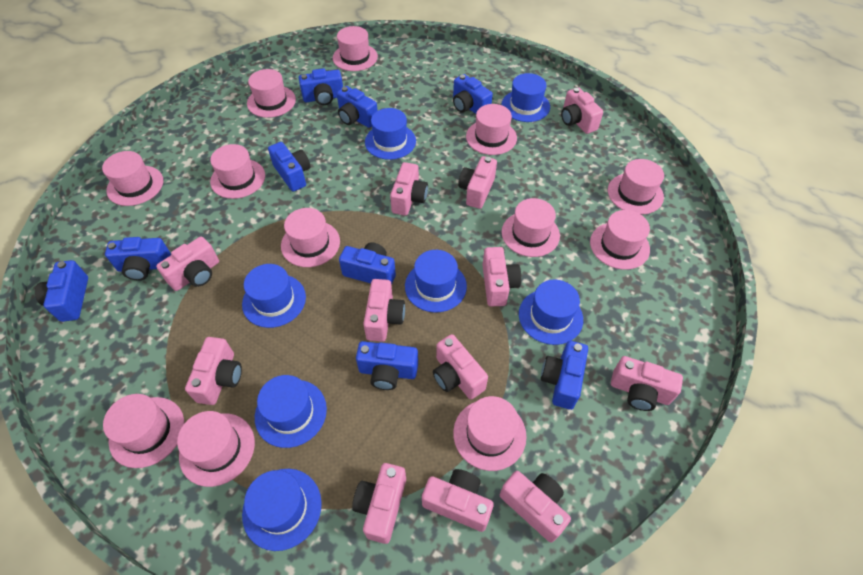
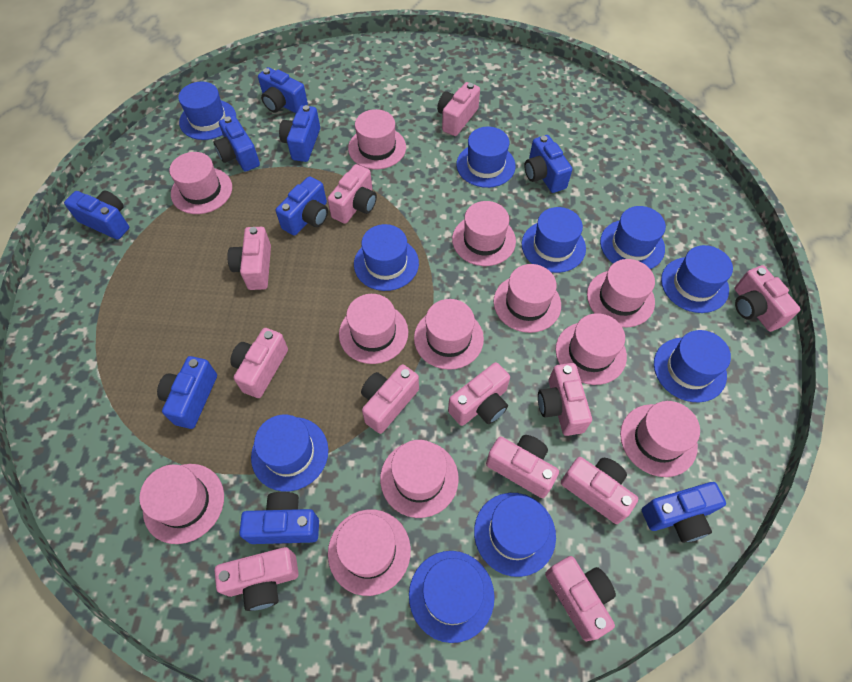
blue hat: 7 -> 10

